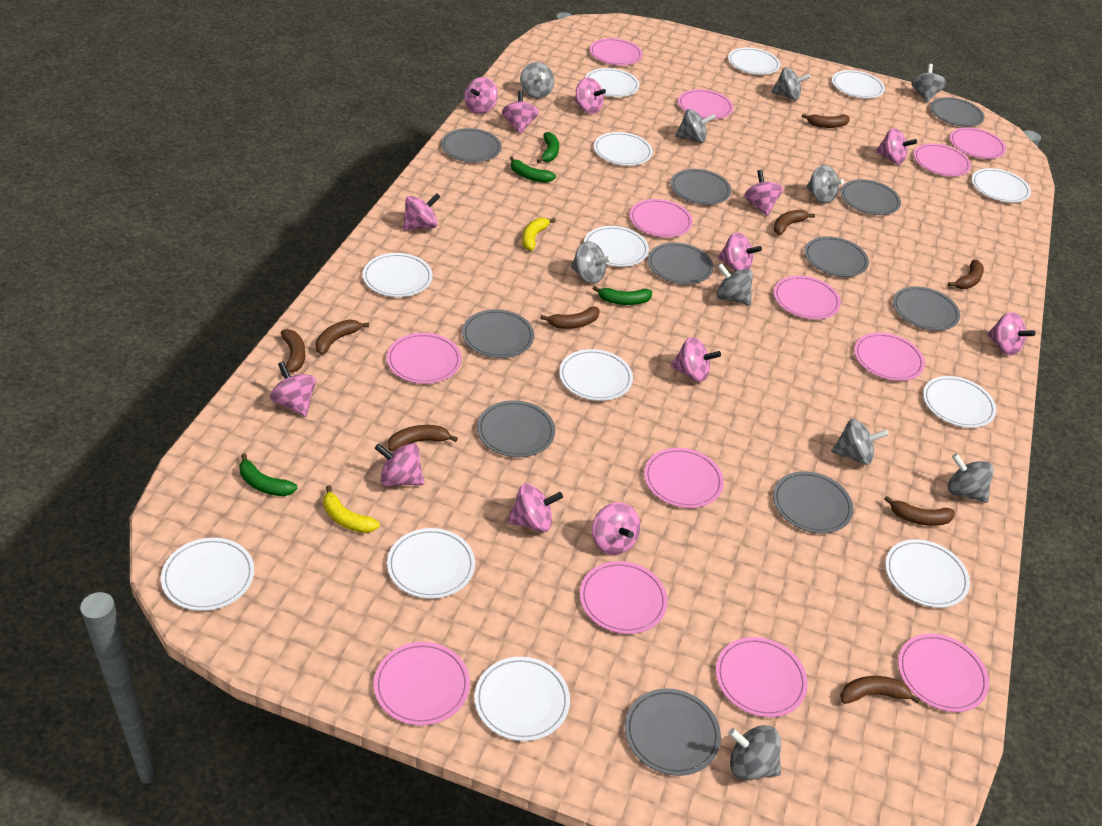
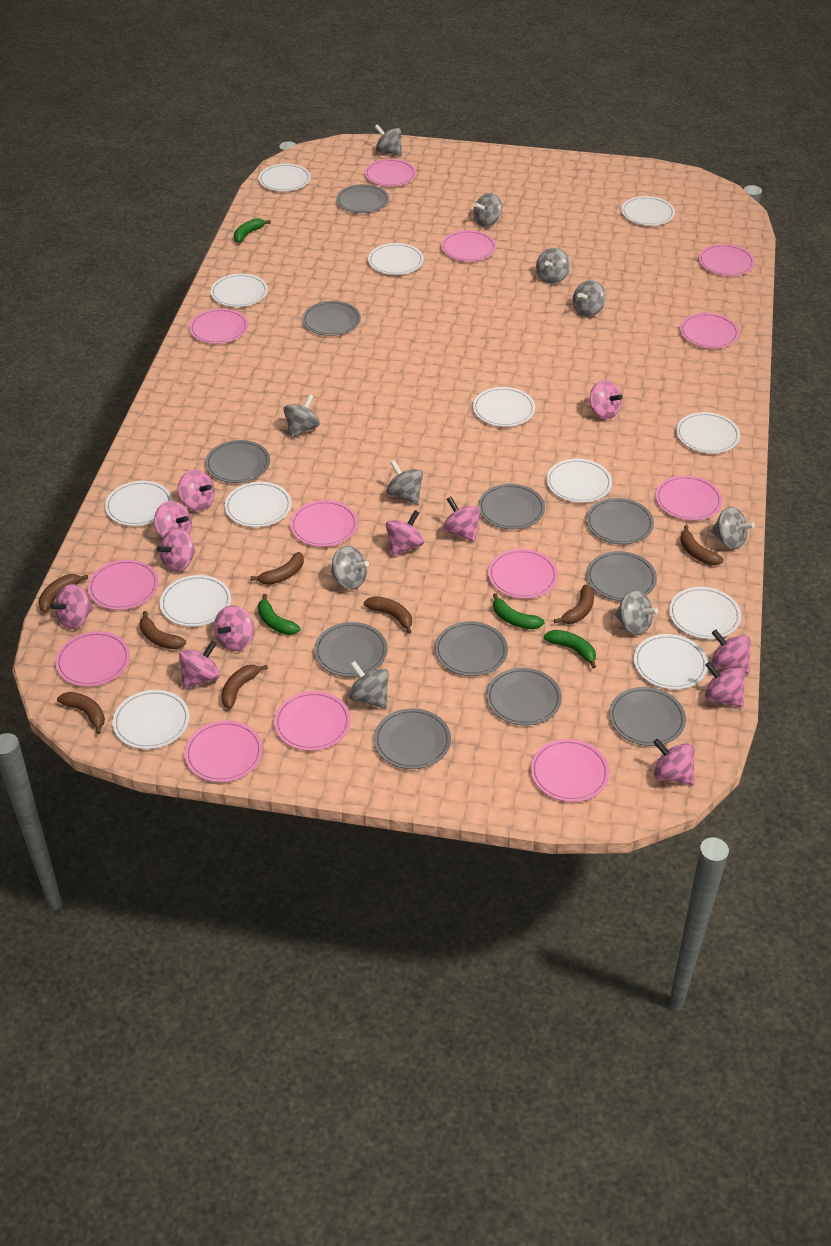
brown banana: 9 -> 8
pink spinning top: 13 -> 12
yellow banana: 2 -> 0

